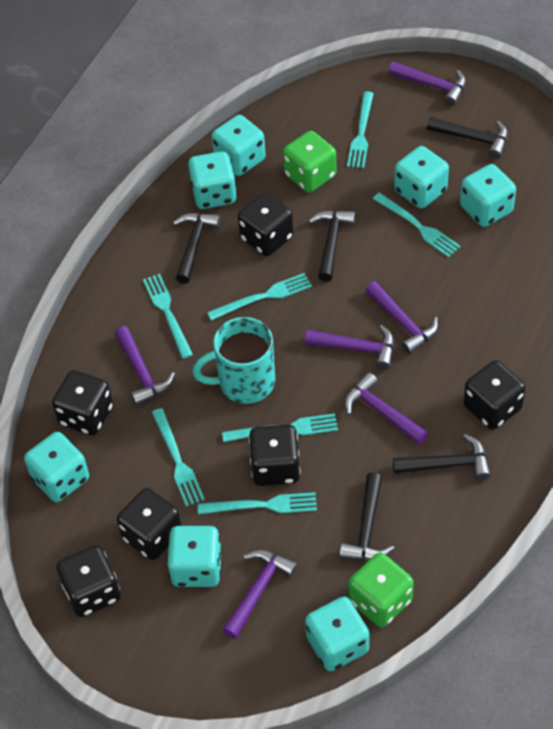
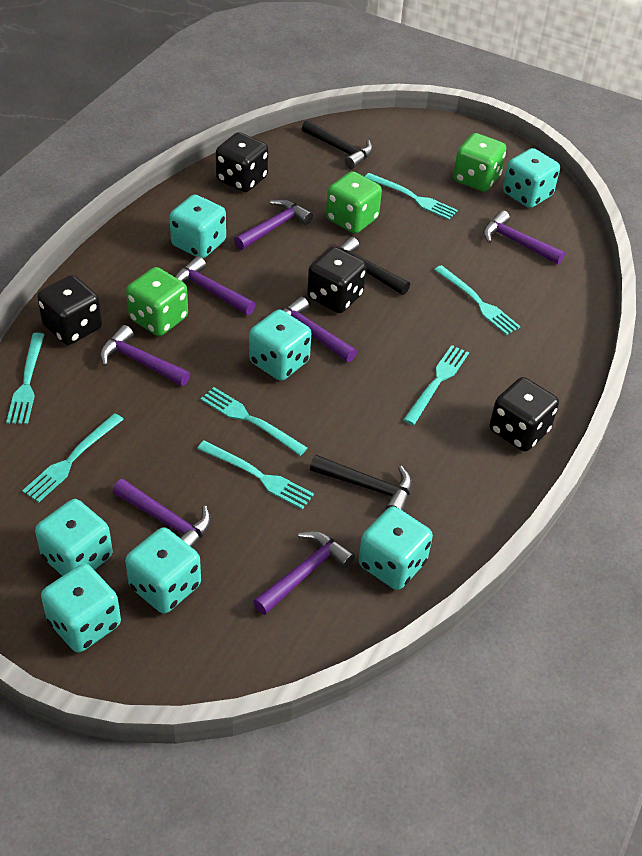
black dice: 6 -> 4
black hammer: 5 -> 3
green dice: 2 -> 3
purple hammer: 6 -> 7
turquoise mug: 1 -> 0

